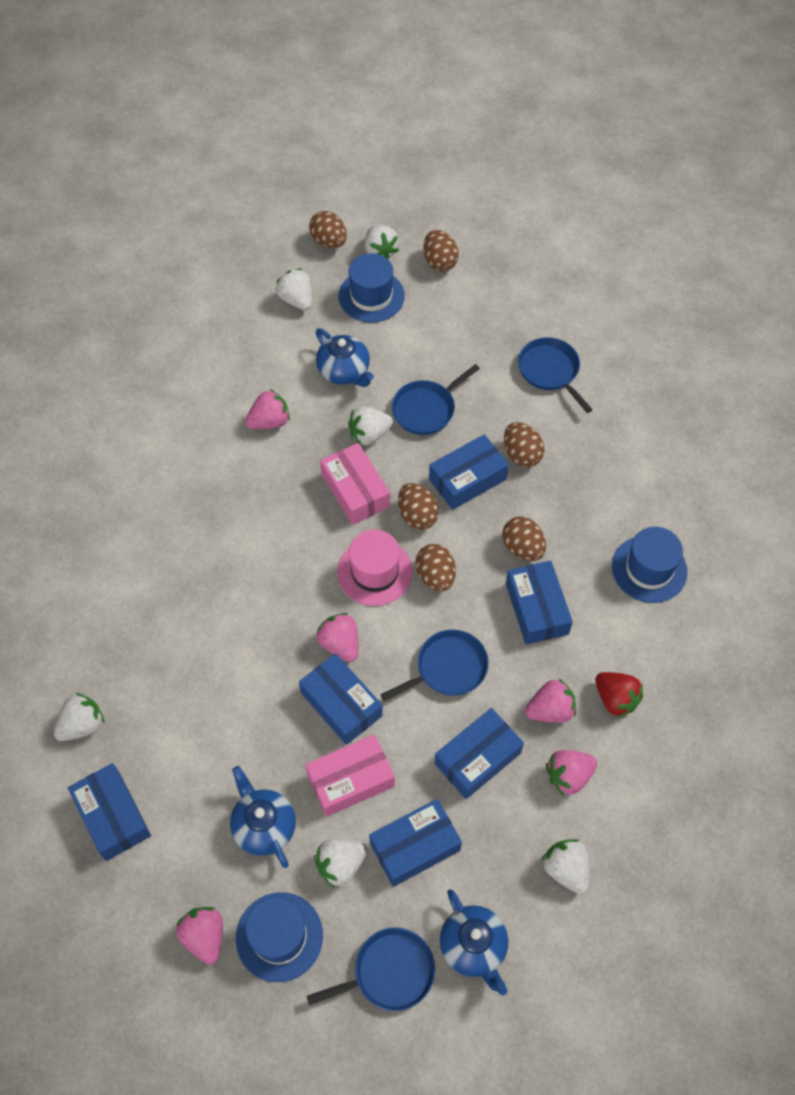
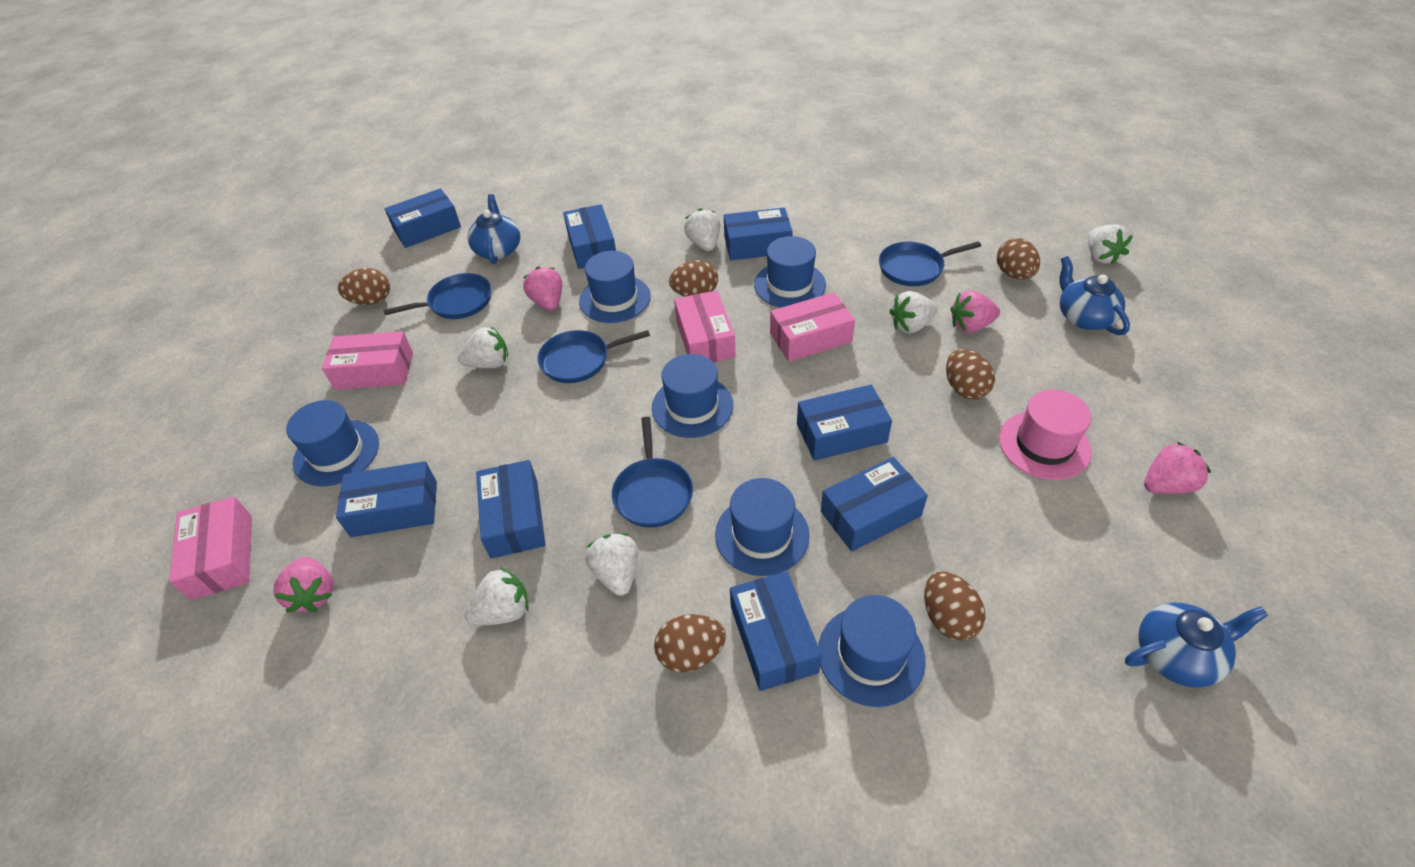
blue box: 6 -> 8
blue hat: 3 -> 6
pink box: 2 -> 4
pink strawberry: 5 -> 4
red strawberry: 1 -> 0

